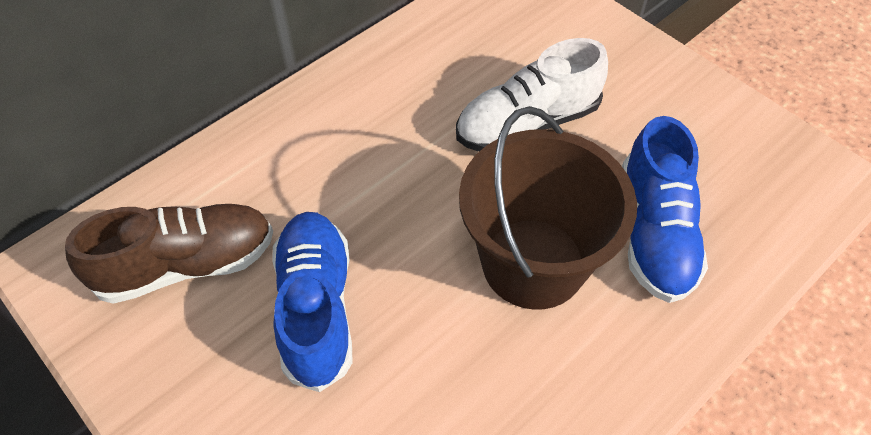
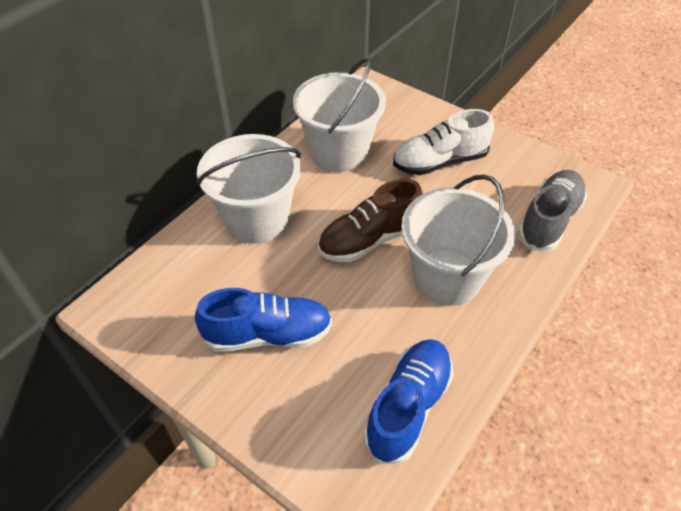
brown bucket: 1 -> 0
grey shoe: 0 -> 1
white bucket: 0 -> 3

